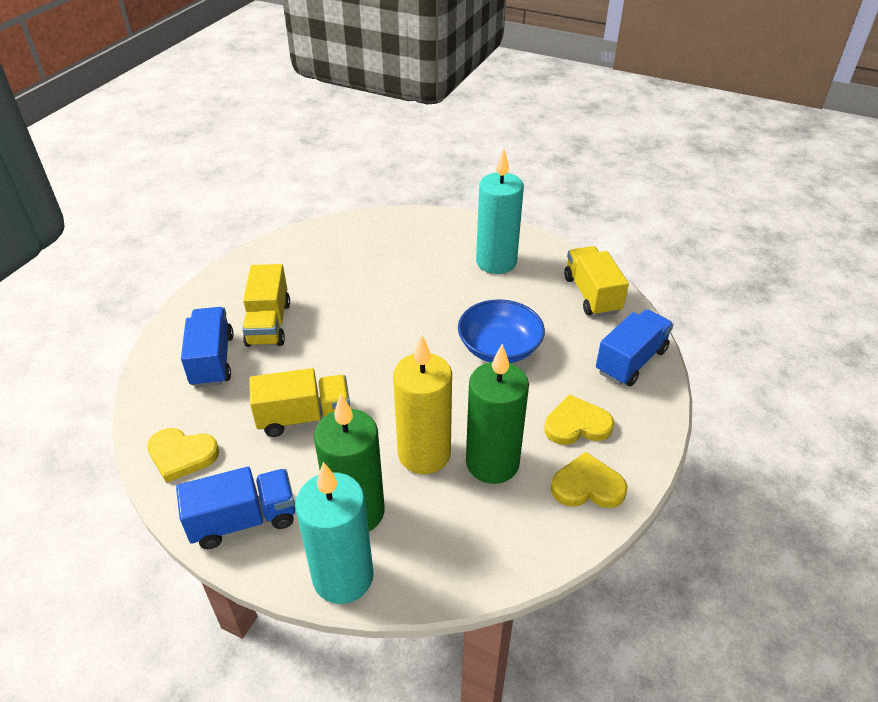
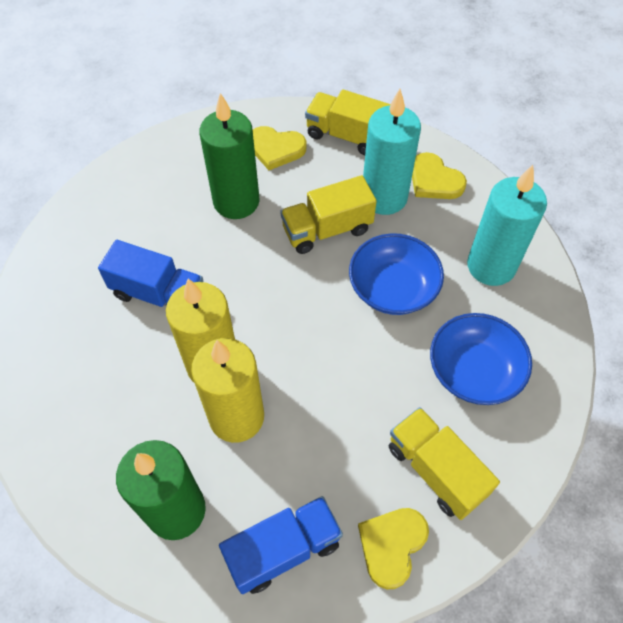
blue bowl: 1 -> 2
blue truck: 3 -> 2
yellow candle: 1 -> 2

